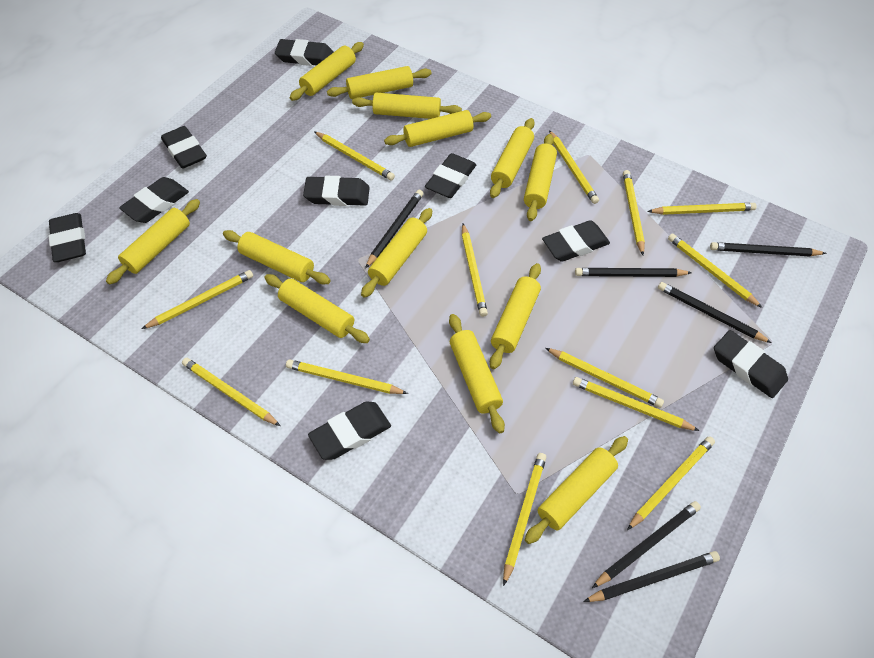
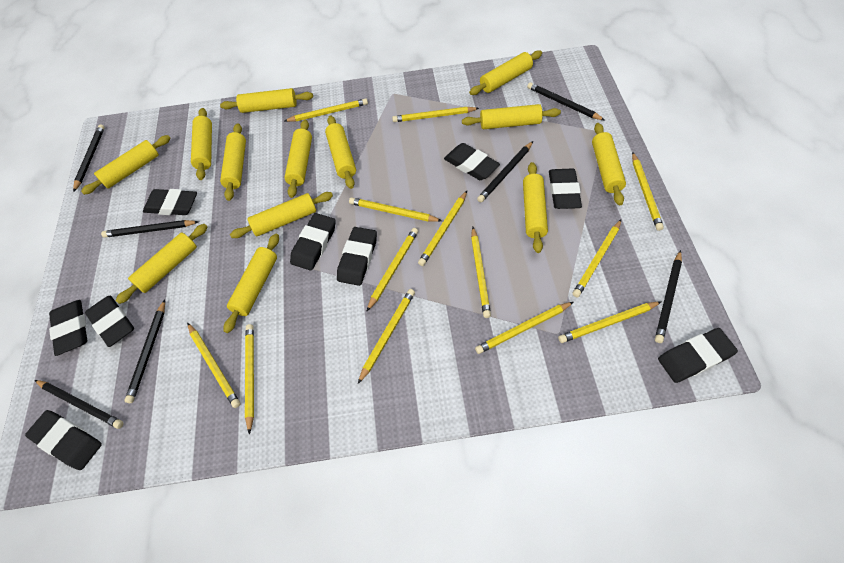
black pencil: 6 -> 7

